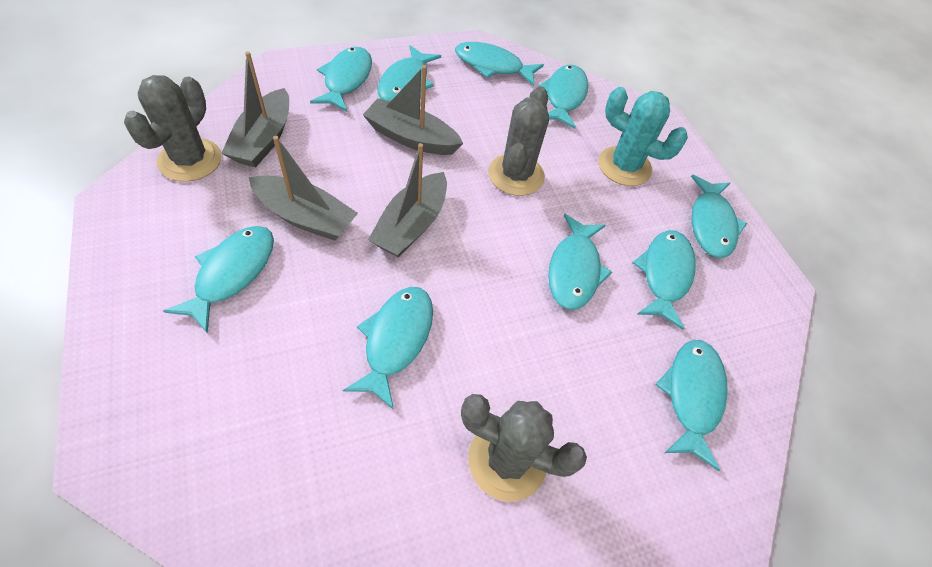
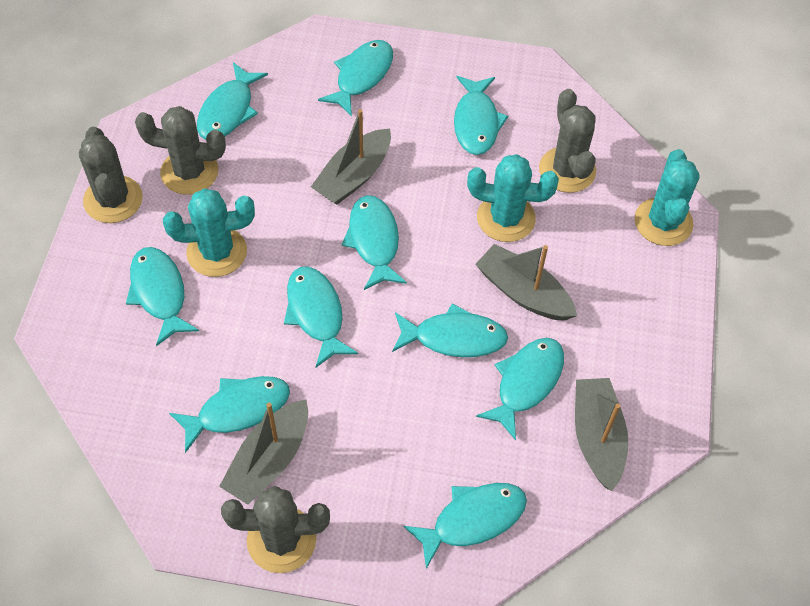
grey cactus: 3 -> 4
turquoise cactus: 1 -> 3

